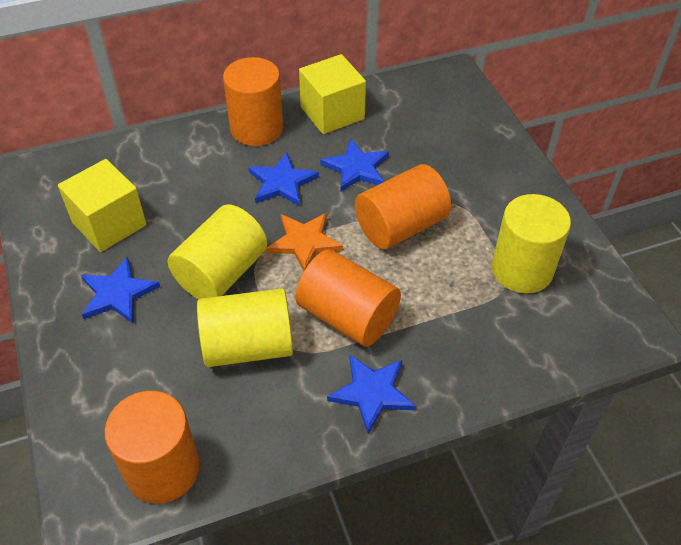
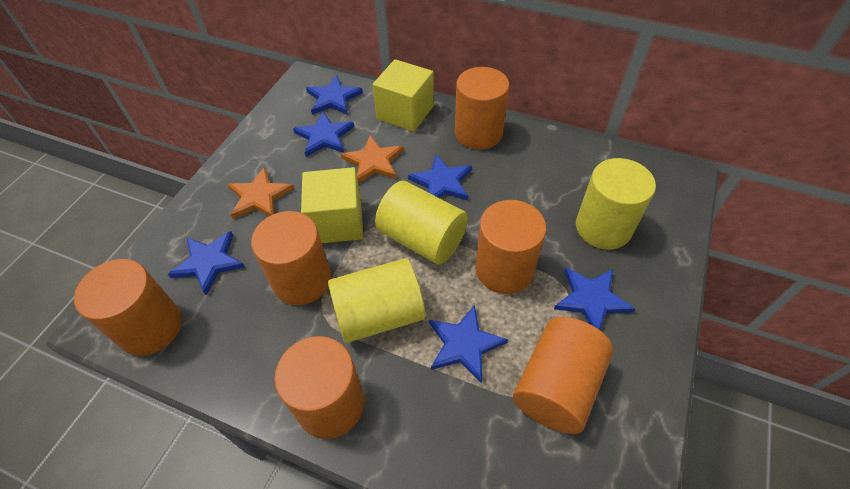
blue star: 4 -> 6
orange cylinder: 4 -> 6
orange star: 1 -> 2

